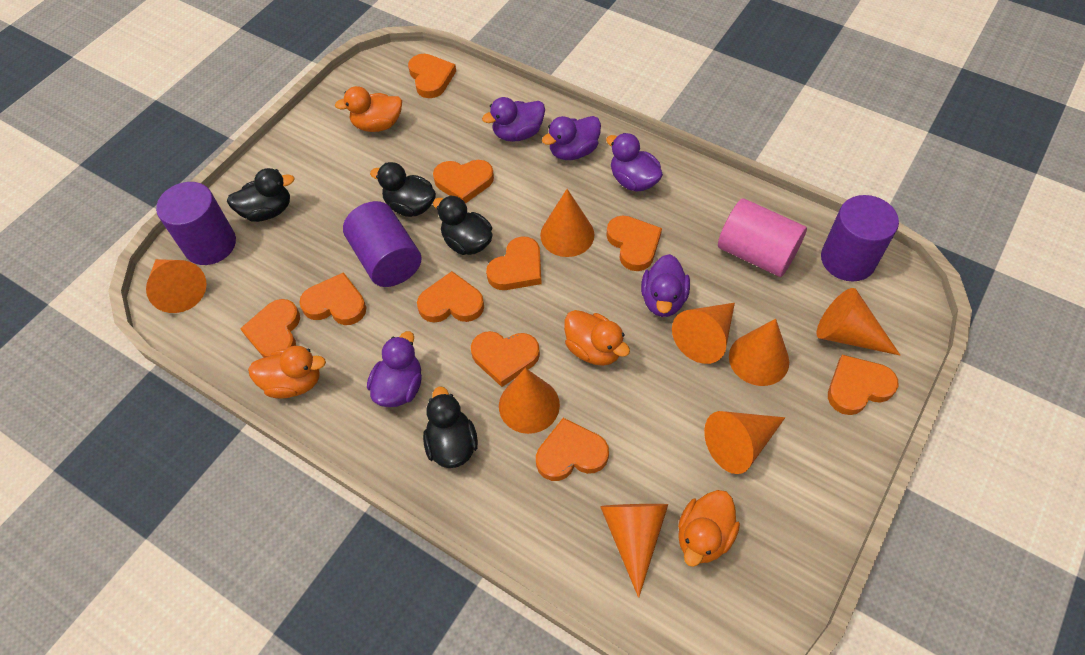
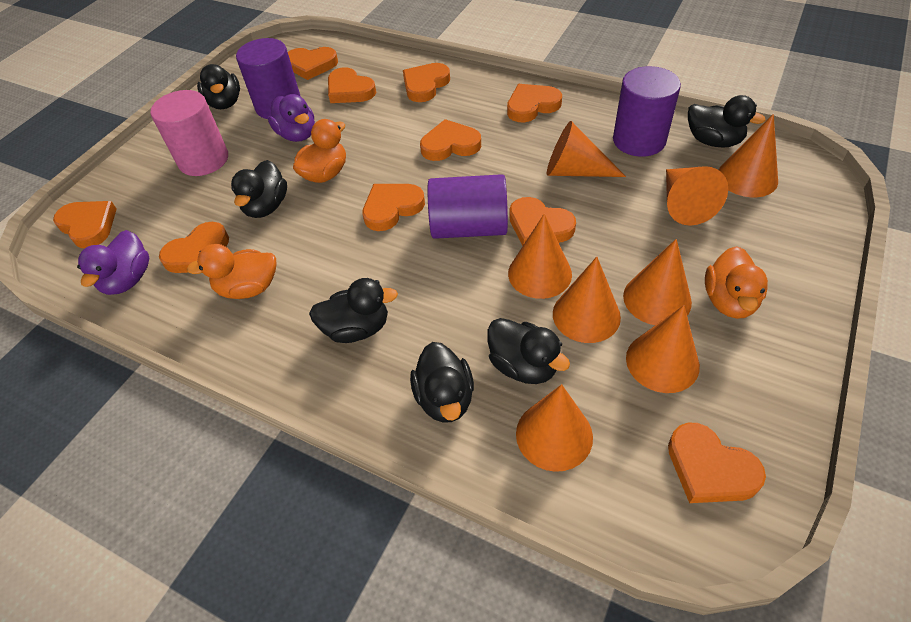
black duck: 4 -> 6
orange duck: 4 -> 3
purple duck: 5 -> 2

